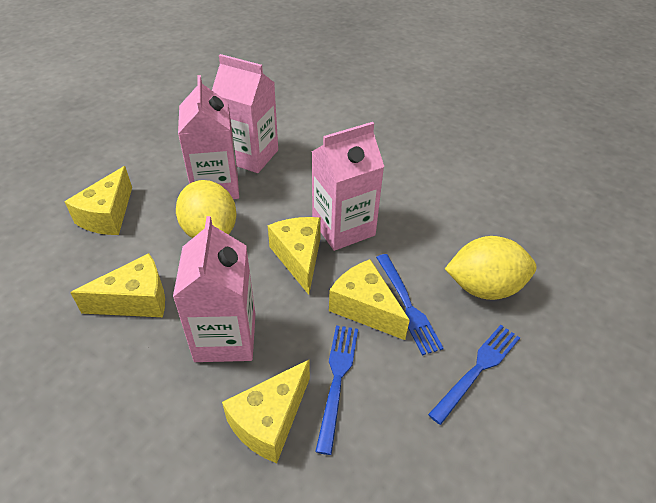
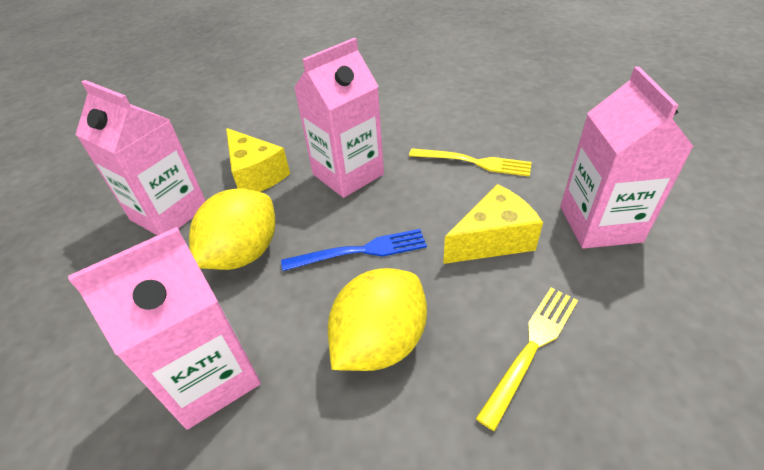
blue fork: 3 -> 1
yellow cheese: 5 -> 2
yellow fork: 0 -> 2

